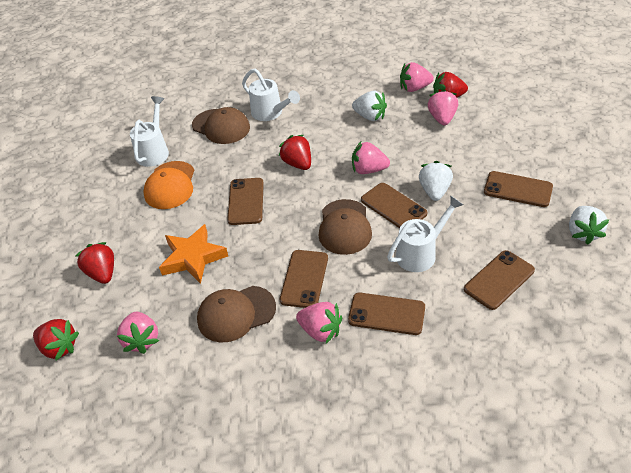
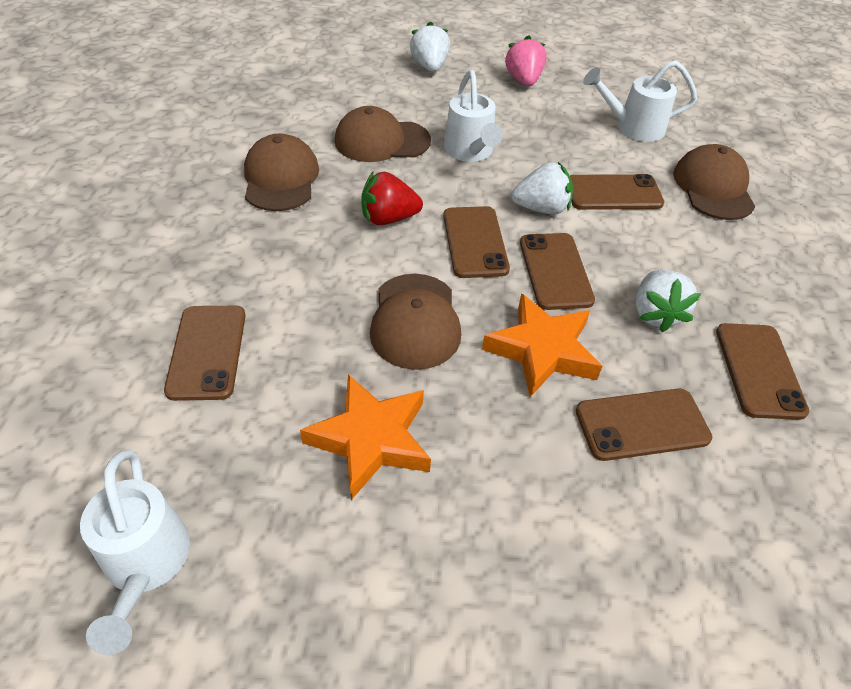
brown cap: 3 -> 4
orange cap: 1 -> 0
orange star: 1 -> 2
pink strawberry: 5 -> 1
red strawberry: 4 -> 1

